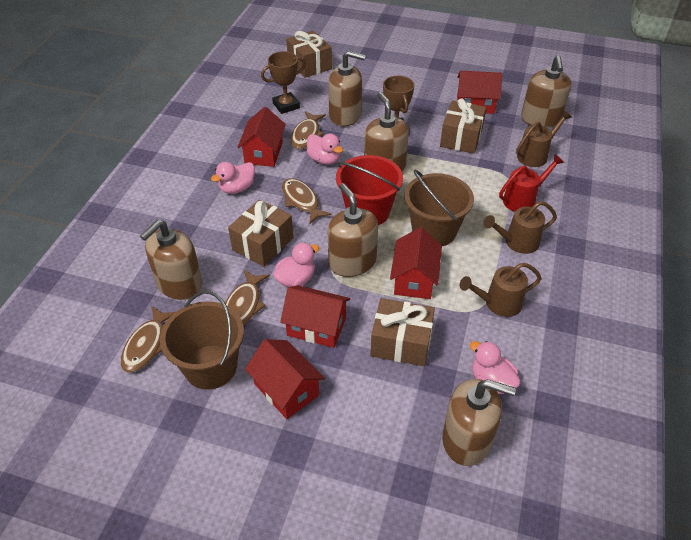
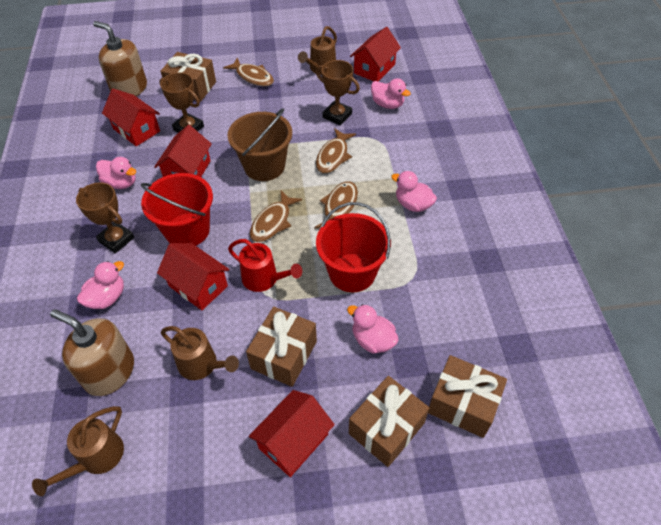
brown bucket: 2 -> 1
brown soap dispenser: 6 -> 2
brown trophy: 2 -> 3
pink duck: 4 -> 5
red bucket: 1 -> 2

